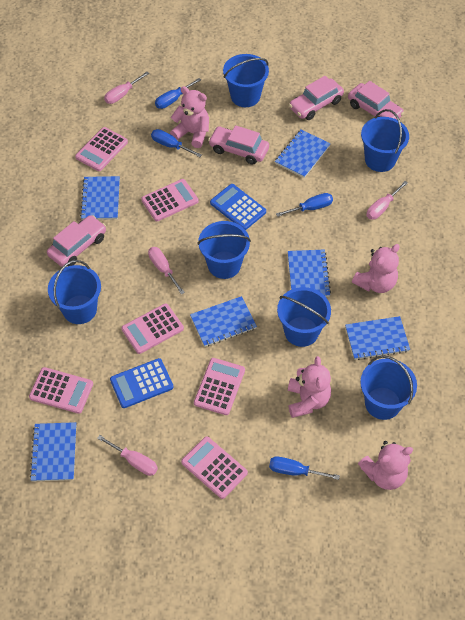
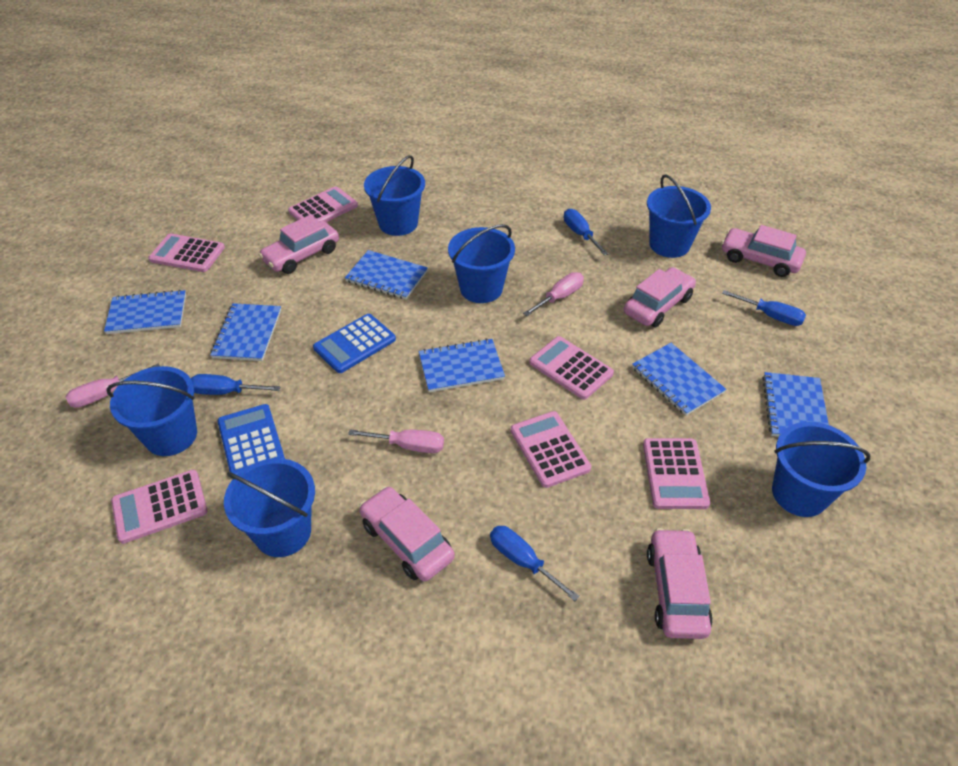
pink car: 4 -> 5
pink screwdriver: 4 -> 3
pink teddy bear: 4 -> 0

